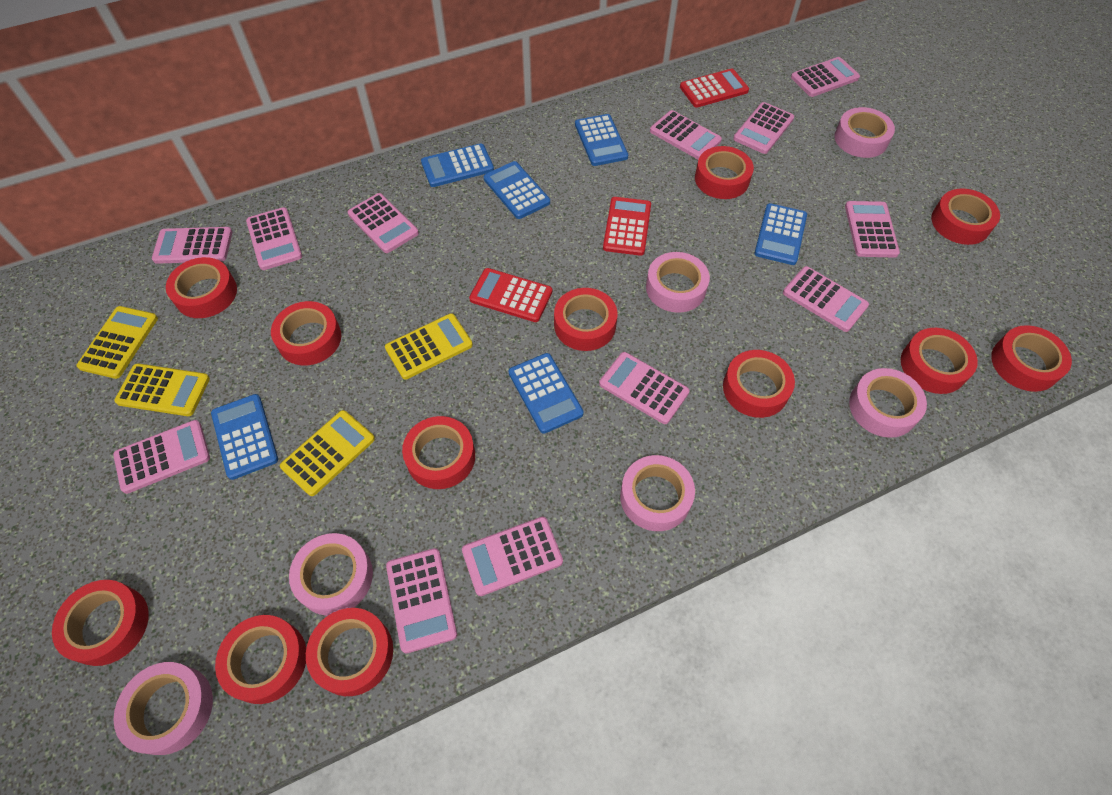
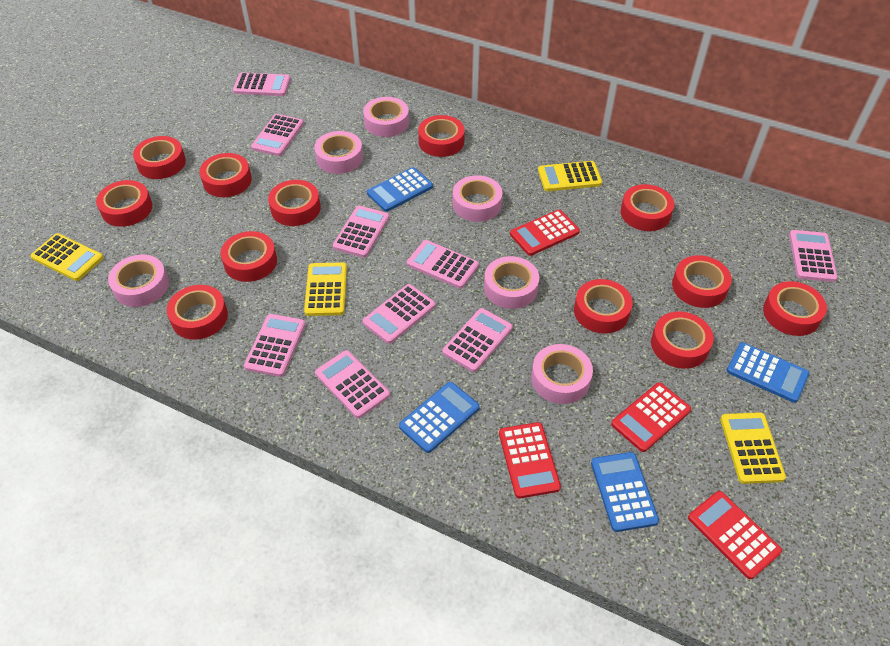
blue calculator: 6 -> 4
pink calculator: 12 -> 9
red calculator: 3 -> 4

